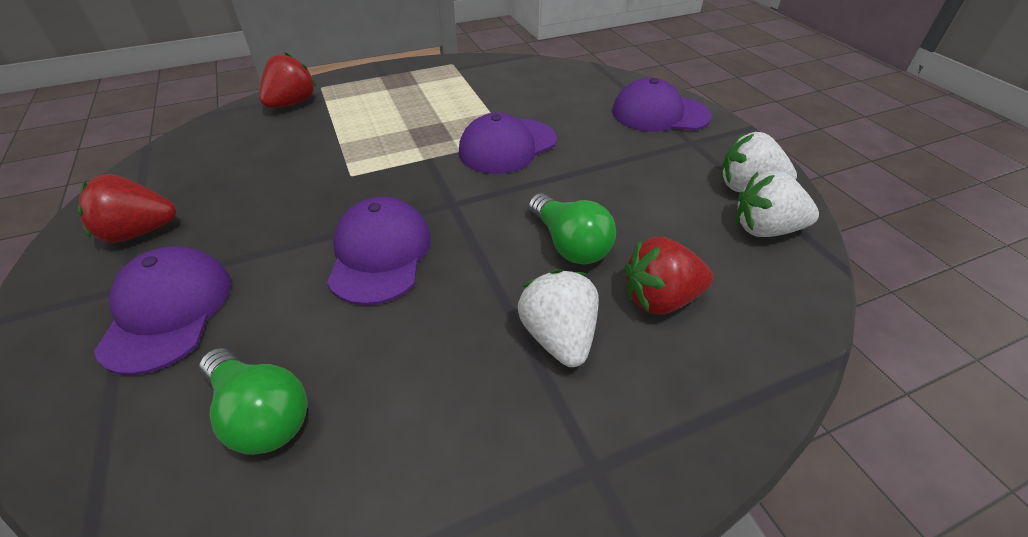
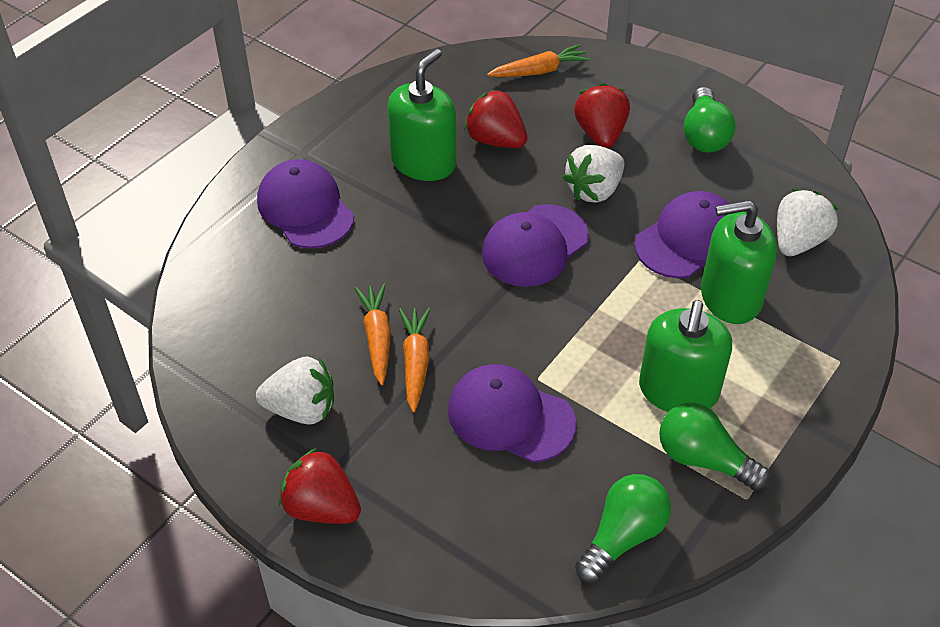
green light bulb: 2 -> 3
green soap dispenser: 0 -> 3
orange carrot: 0 -> 3

